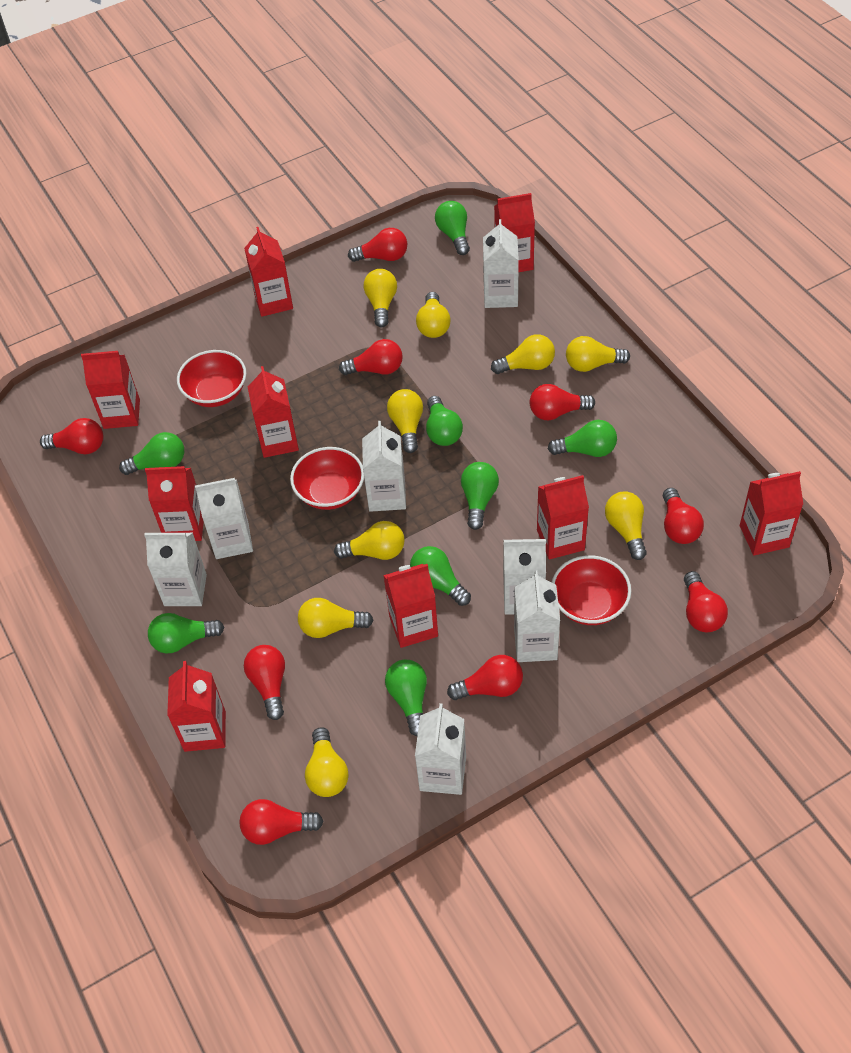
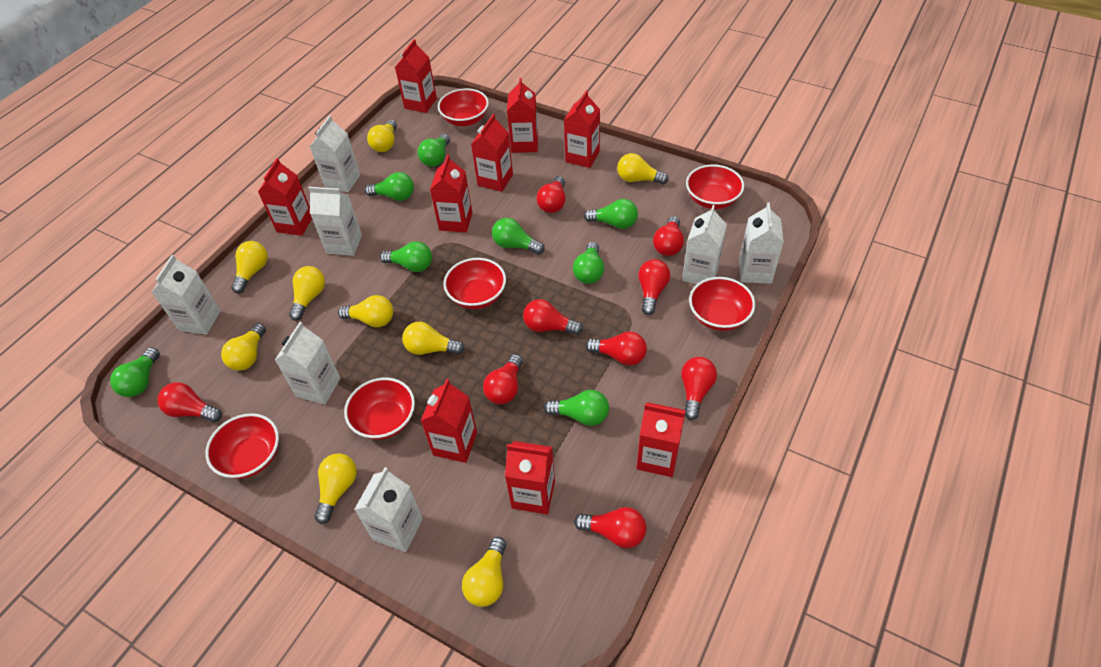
red bowl: 3 -> 6

